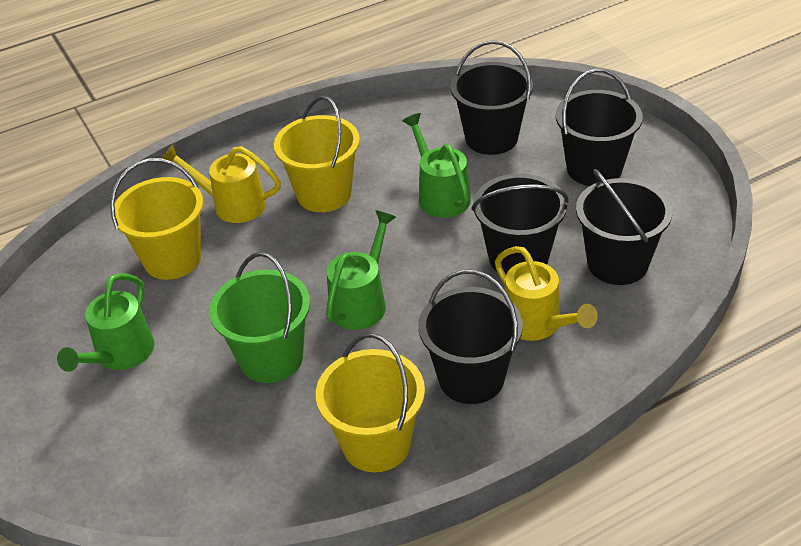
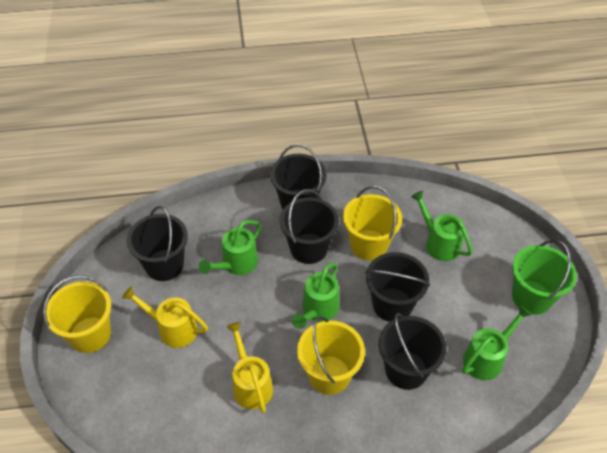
green watering can: 3 -> 4

